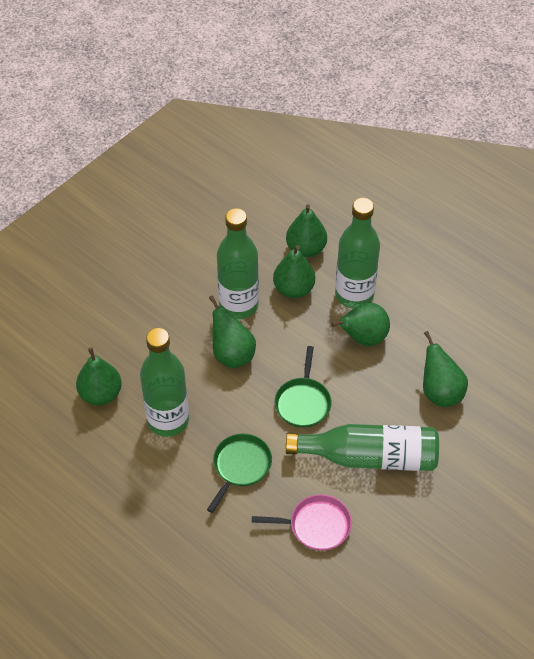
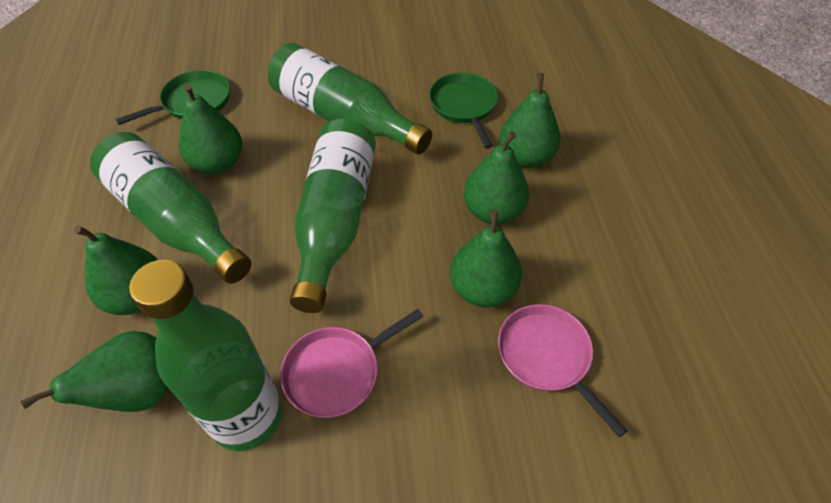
pink pan: 1 -> 2

